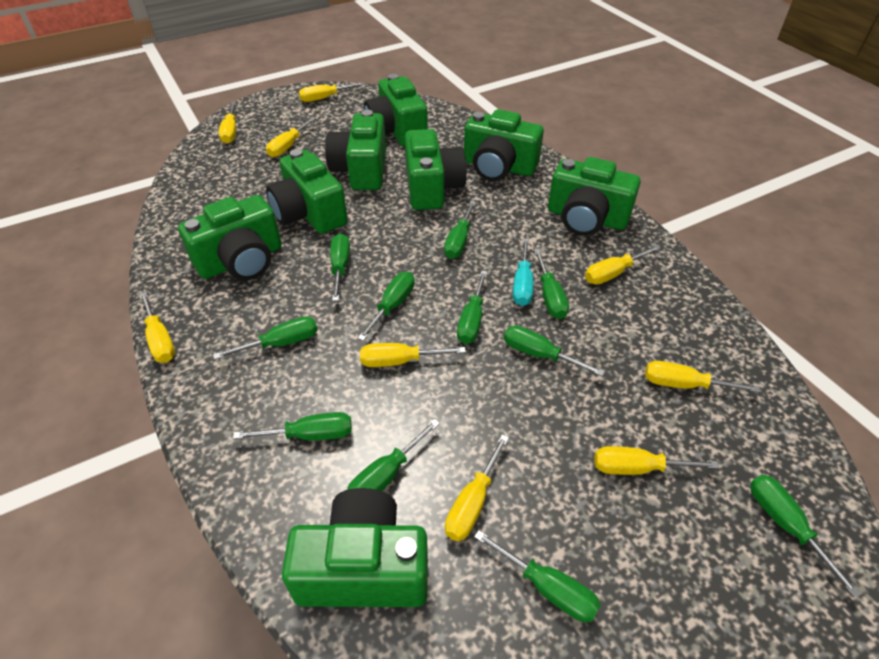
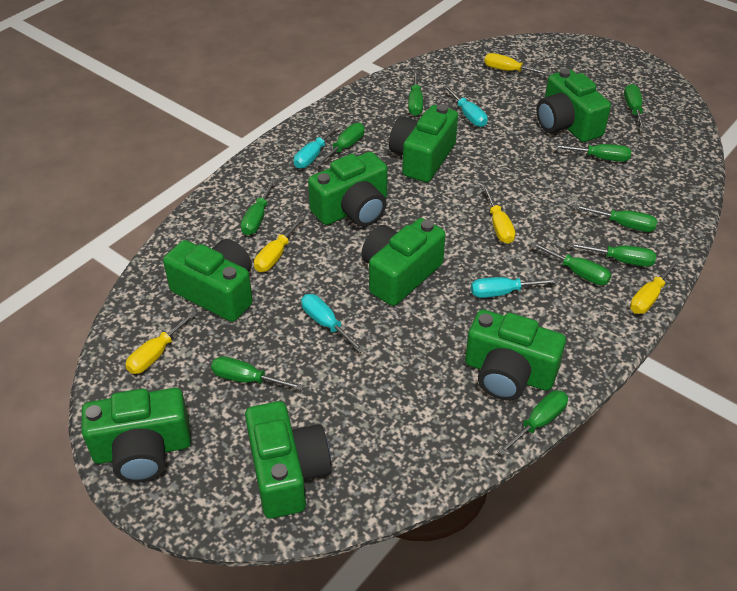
green screwdriver: 11 -> 10
turquoise screwdriver: 1 -> 4
yellow screwdriver: 9 -> 5

